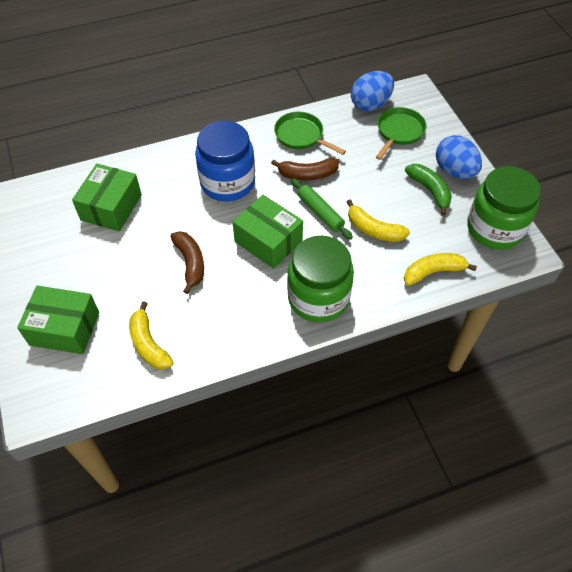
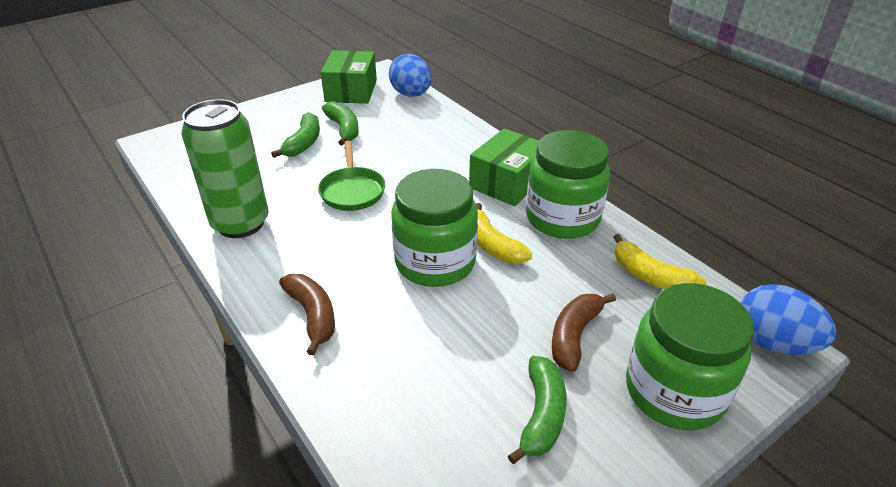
blue jar: 1 -> 0
green banana: 1 -> 3
green box: 3 -> 2
green can: 0 -> 1
green jar: 2 -> 3
green pan: 2 -> 1
green rolling pin: 1 -> 0
yellow banana: 3 -> 2

